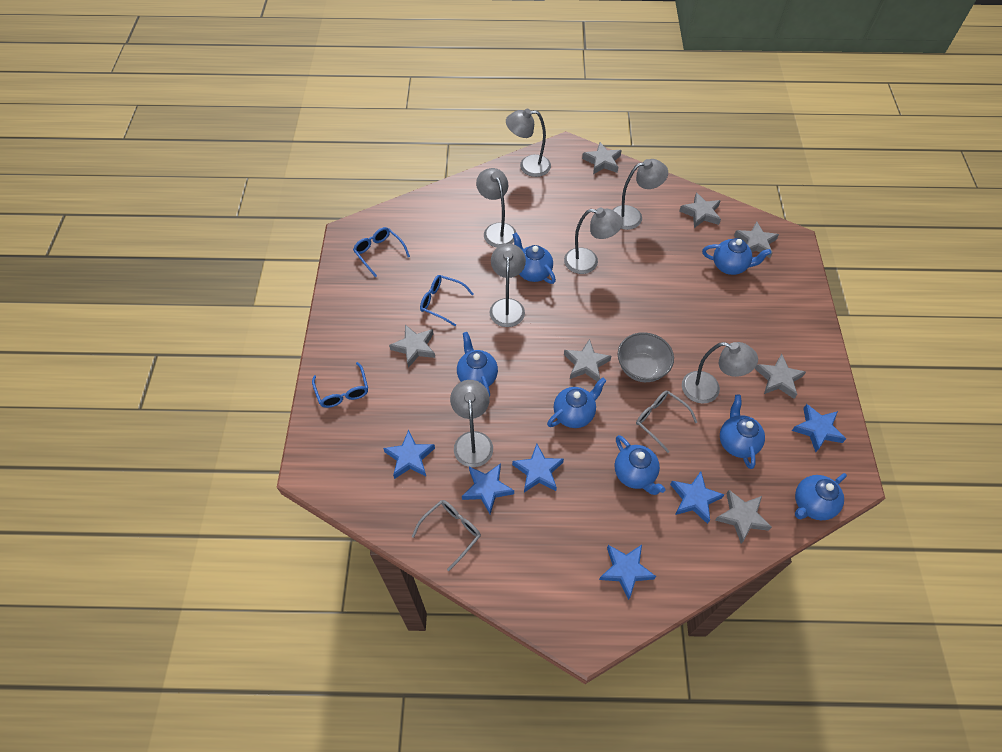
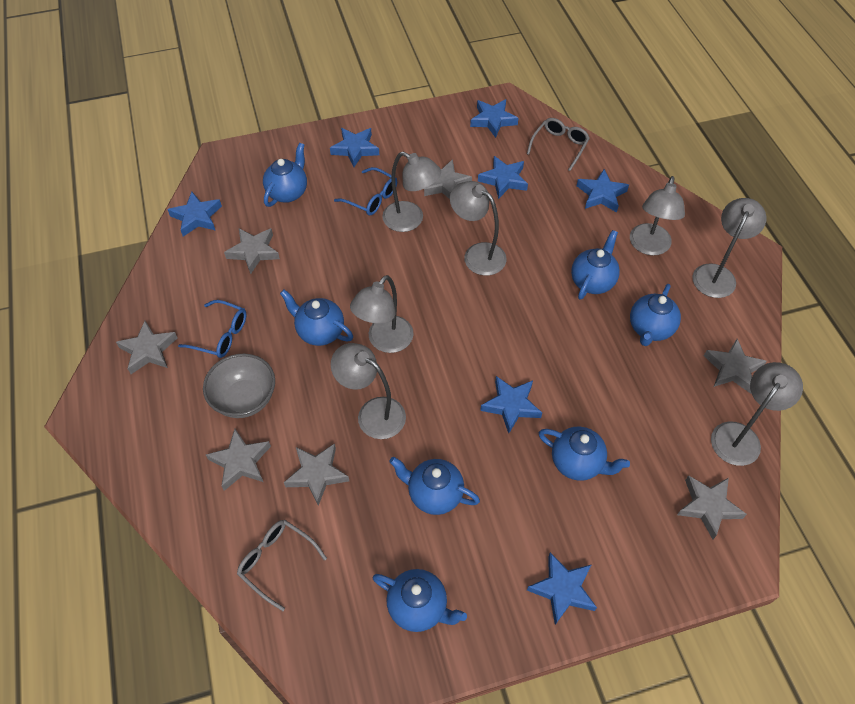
blue glasses: 3 -> 2
blue star: 6 -> 7

